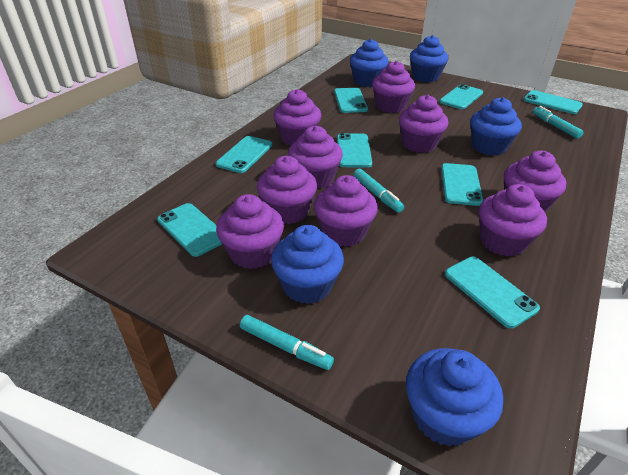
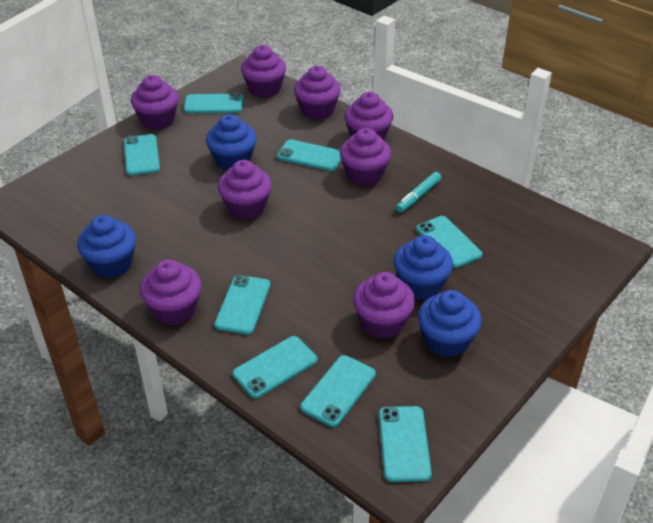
blue cupcake: 5 -> 4
purple cupcake: 9 -> 8
turquoise marker: 3 -> 1

